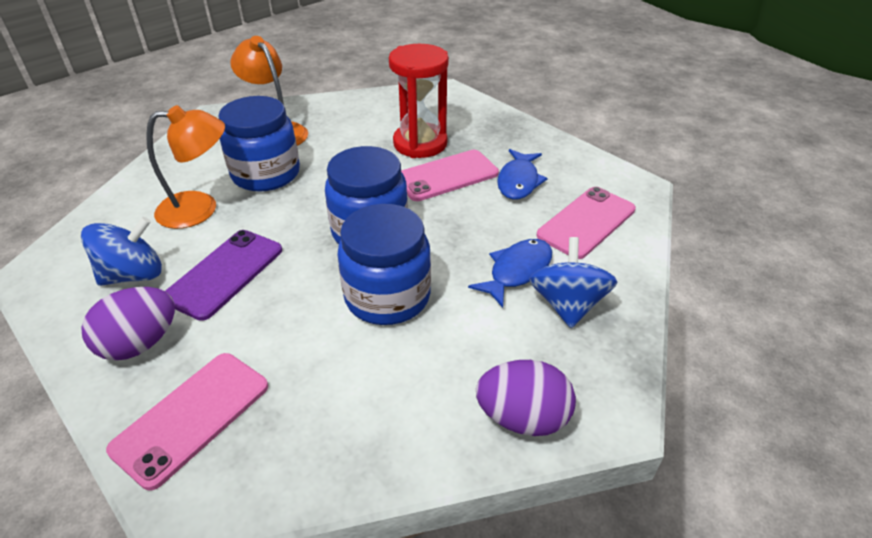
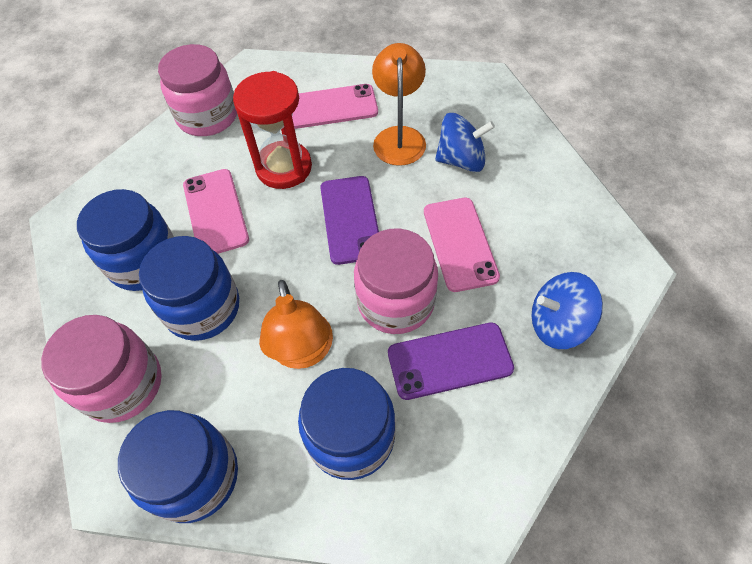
blue fish: 2 -> 0
blue jar: 3 -> 4
pink jar: 0 -> 3
purple egg: 2 -> 0
purple phone: 1 -> 2

